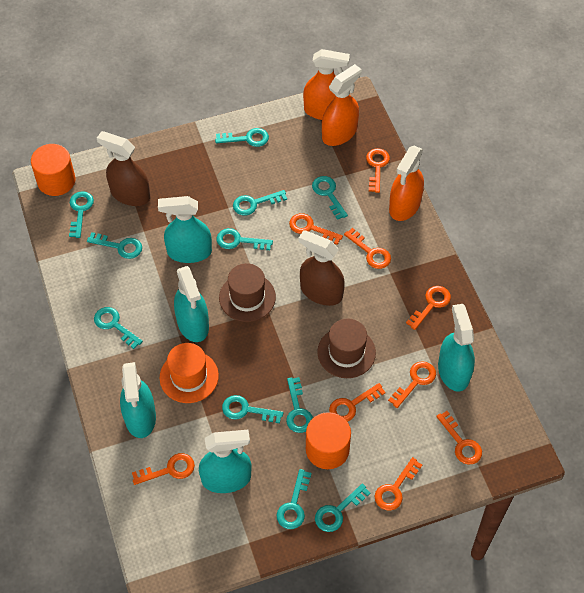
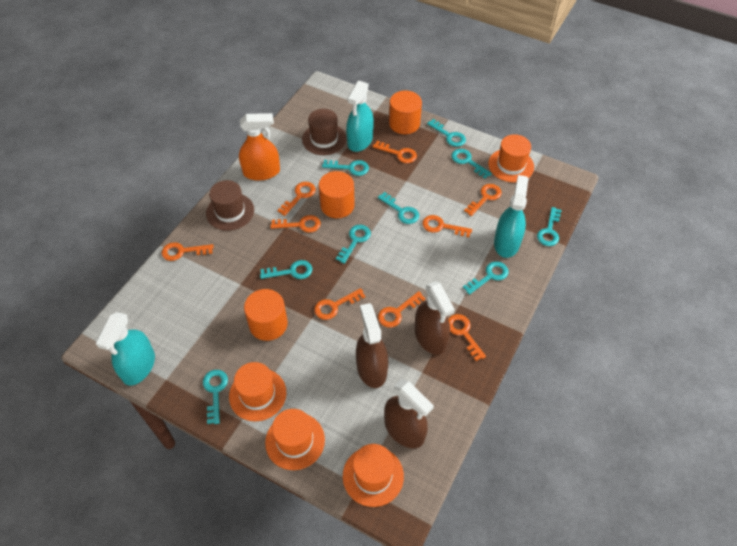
brown spray bottle: 2 -> 3
orange cylinder: 2 -> 3
orange hat: 1 -> 4
orange spray bottle: 3 -> 1
turquoise key: 11 -> 9
turquoise spray bottle: 5 -> 3

